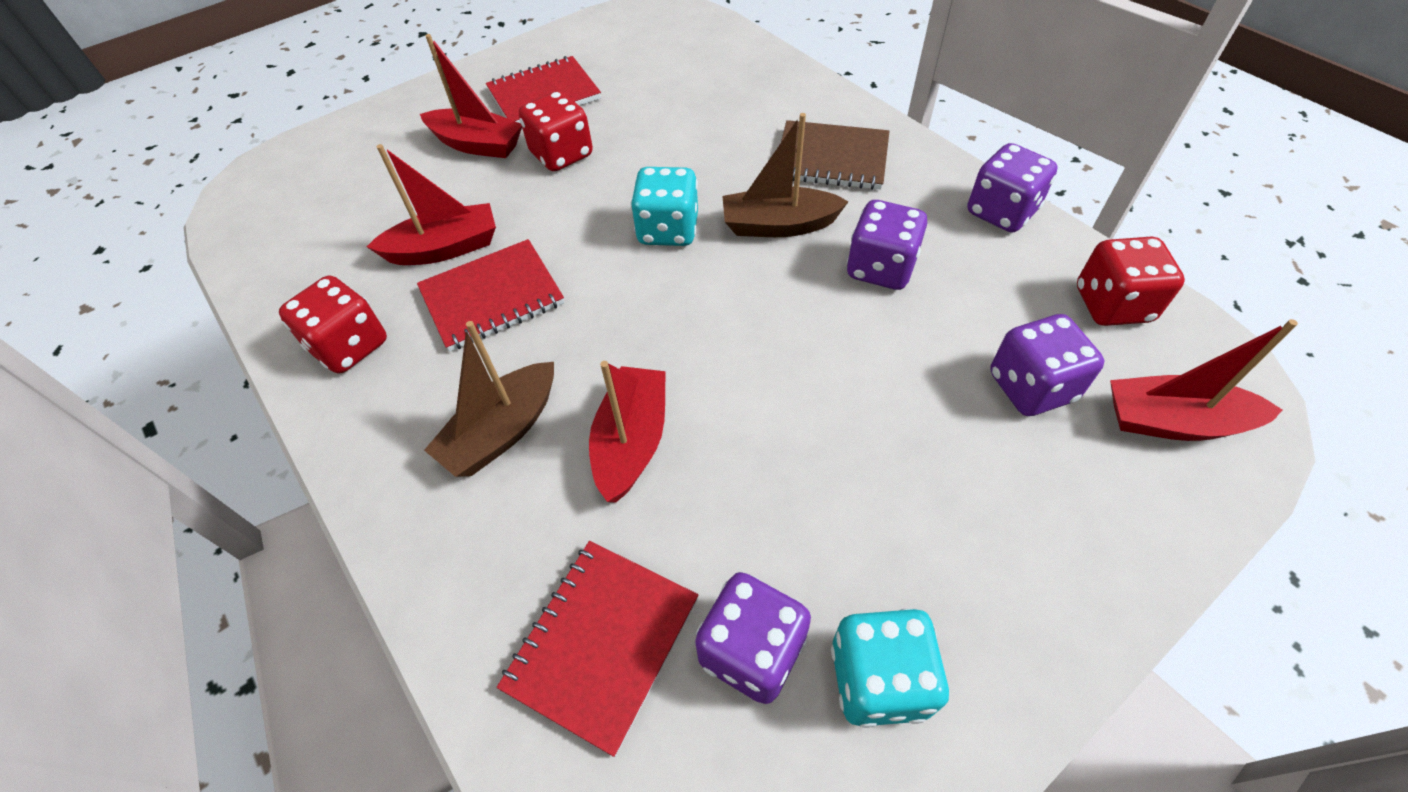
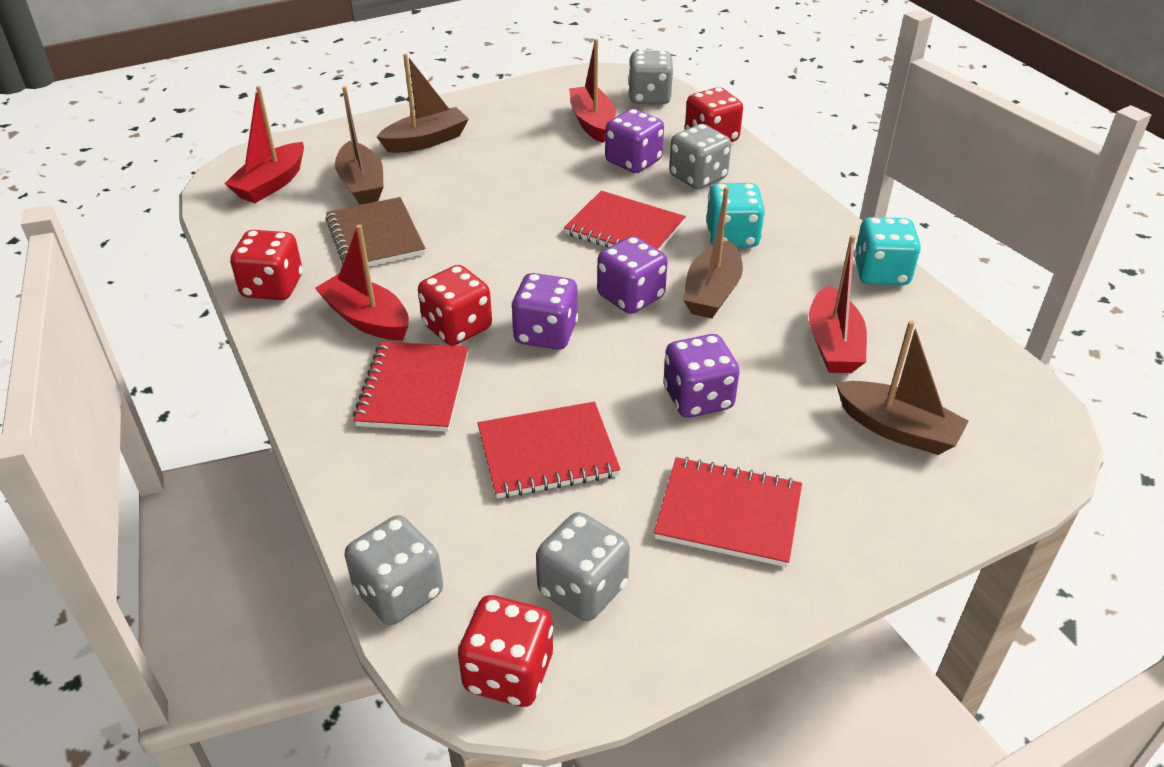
brown boat: 2 -> 4
grey dice: 0 -> 4
red dice: 3 -> 4
red notebook: 3 -> 4

